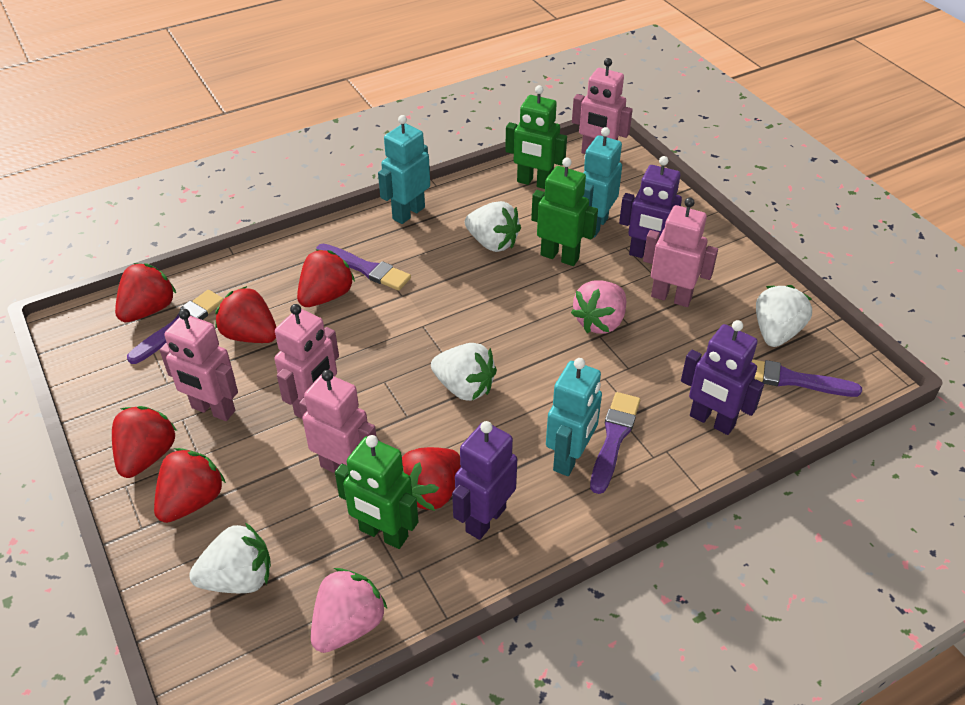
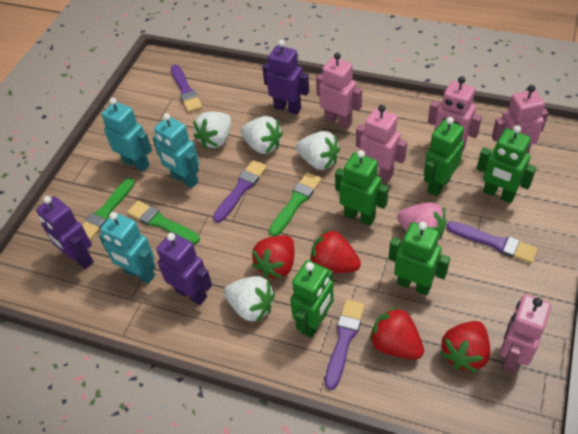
green brush: 0 -> 3
green robot: 3 -> 5
pink strawberry: 2 -> 1
red strawberry: 6 -> 4

